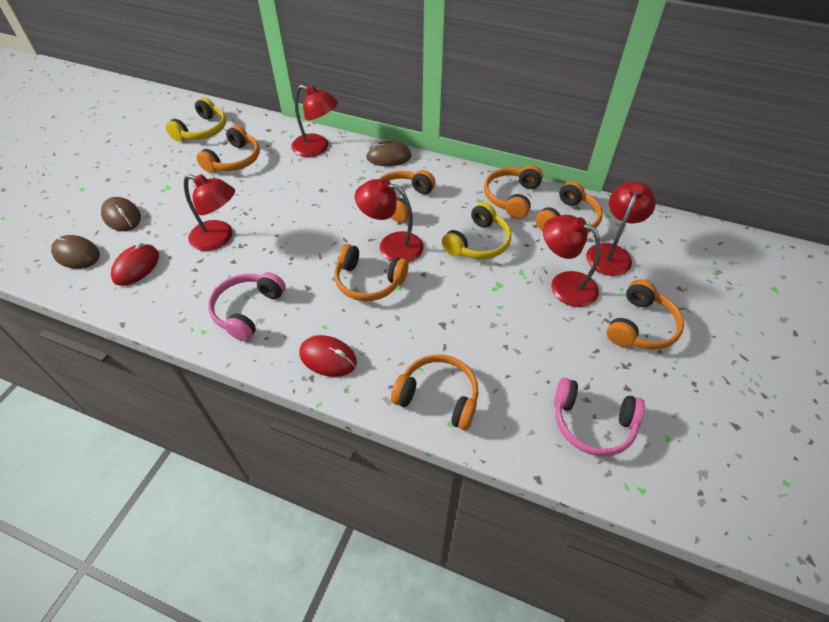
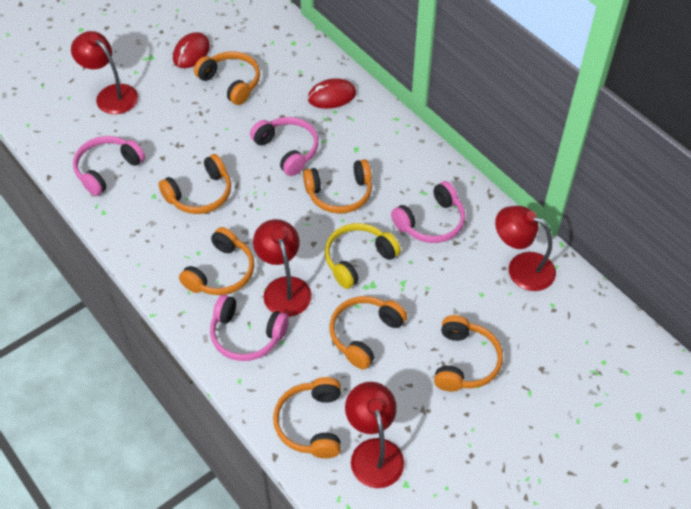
brown mouse: 3 -> 0
pink headphones: 2 -> 4
red lamp: 5 -> 4
yellow headphones: 2 -> 1

